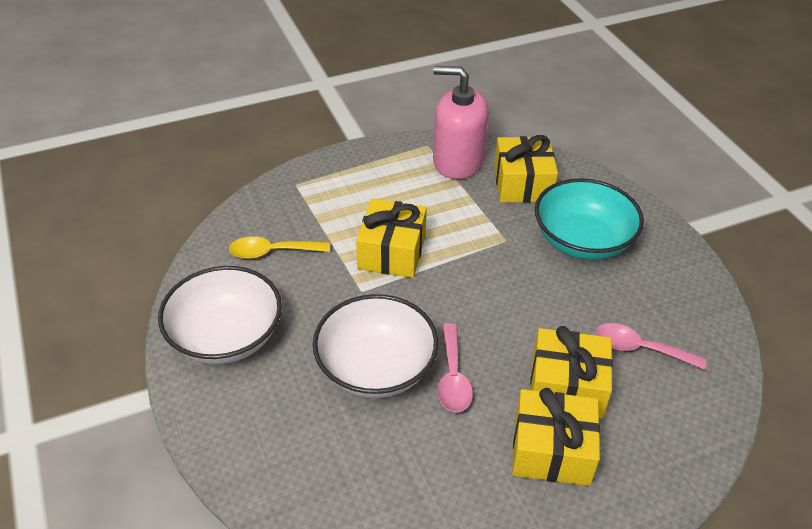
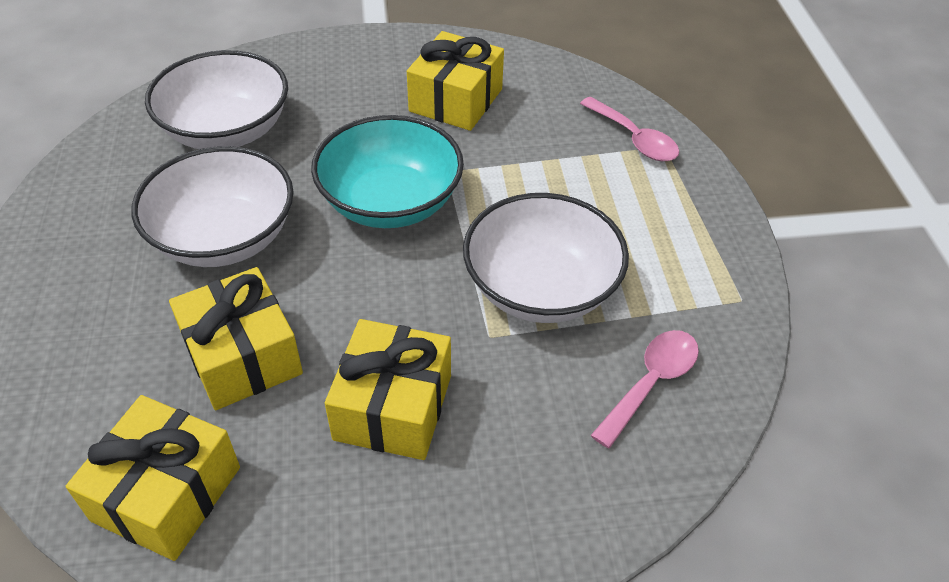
pink soap dispenser: 1 -> 0
white bowl: 2 -> 3
yellow spoon: 1 -> 0

